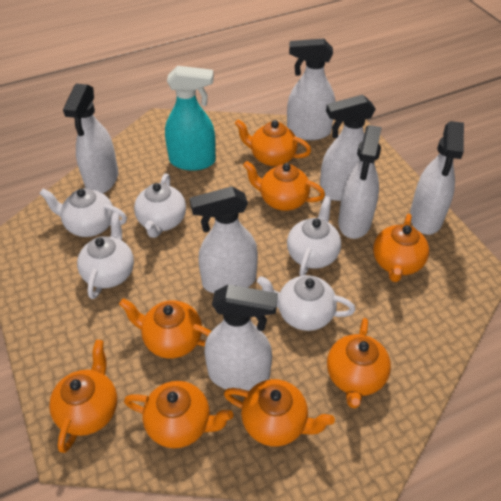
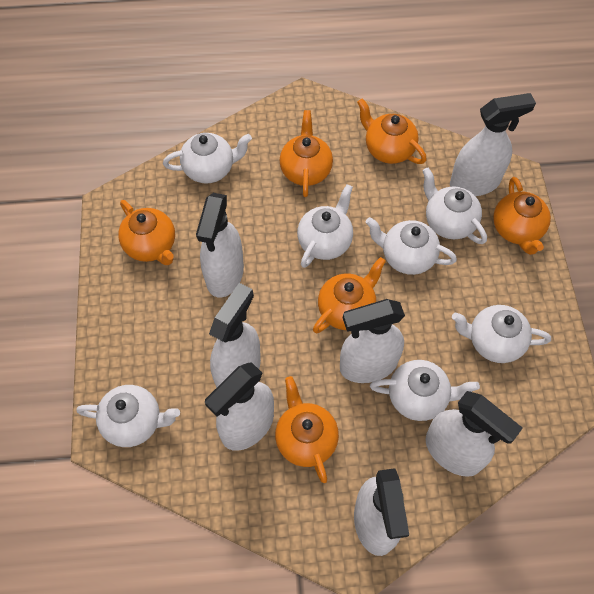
orange teapot: 8 -> 6
turquoise spray bottle: 1 -> 0
white teapot: 5 -> 7

